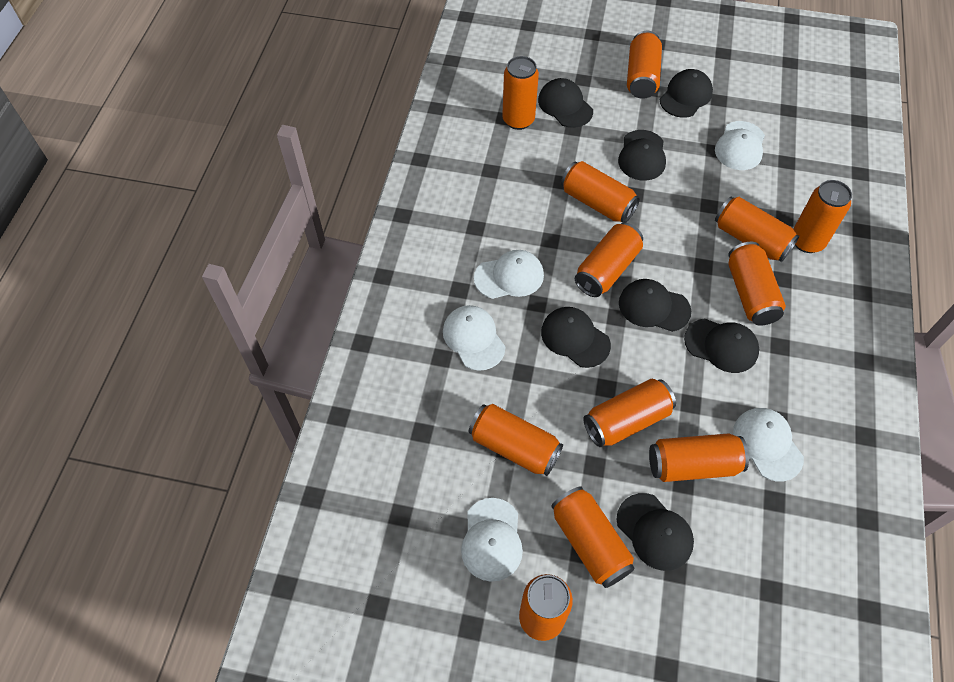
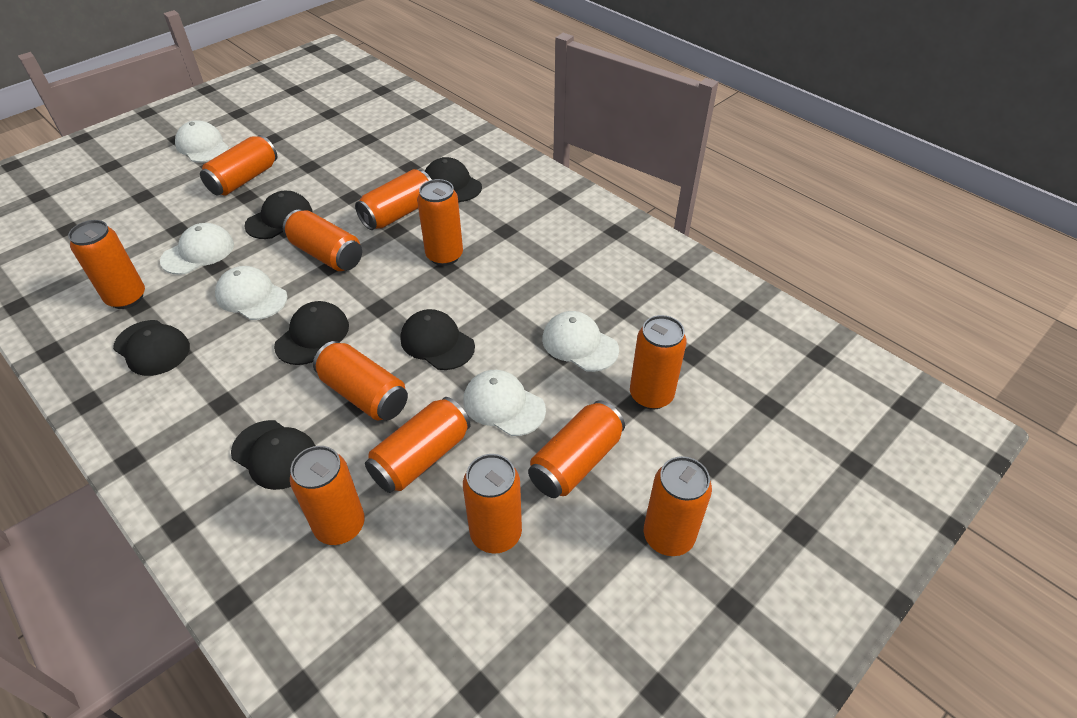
black cap: 7 -> 6

